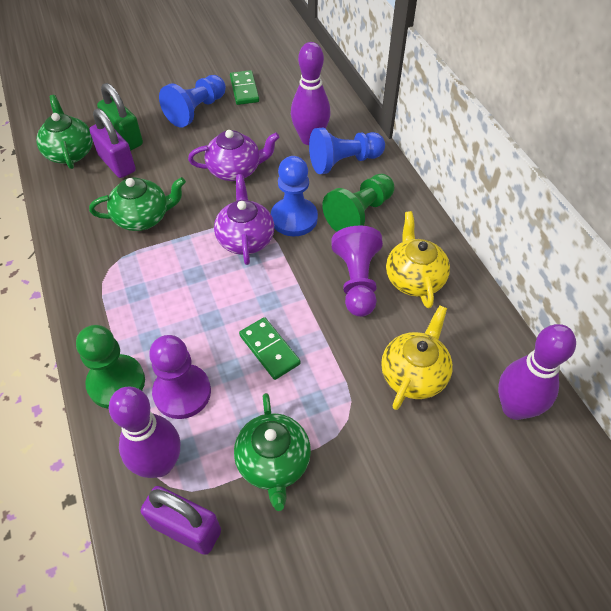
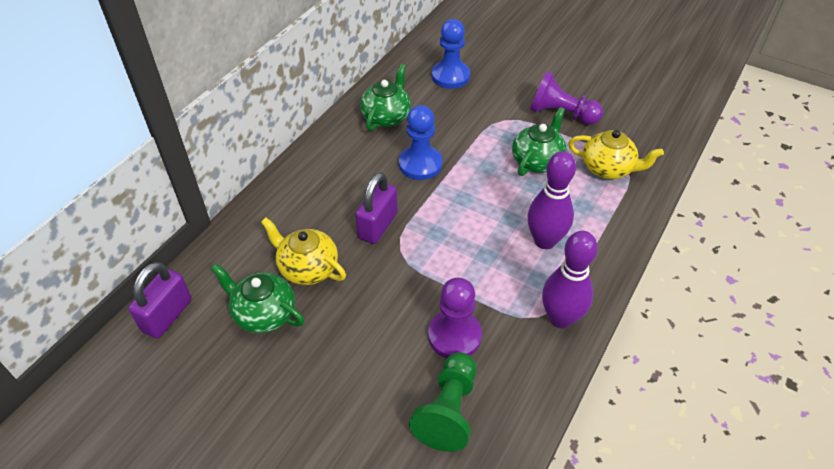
blue pawn: 3 -> 2
green domino: 2 -> 0
green padlock: 1 -> 0
green pawn: 2 -> 1
purple bowling pin: 3 -> 2
purple teapot: 2 -> 0

